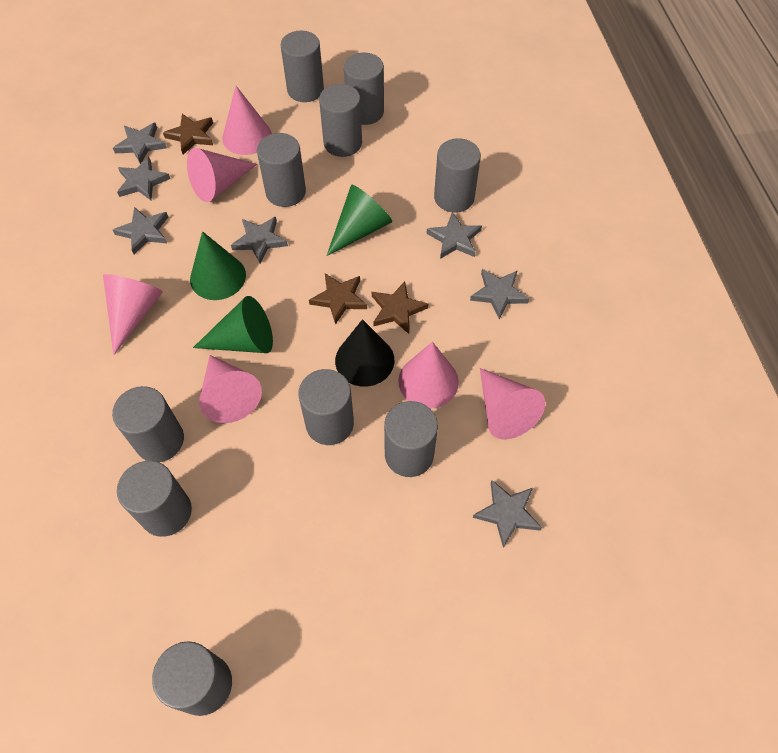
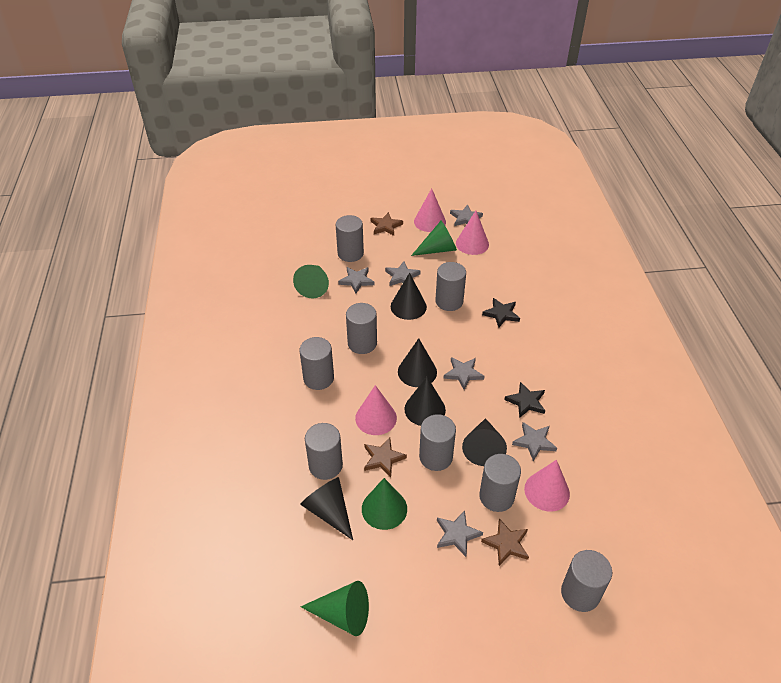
black cone: 1 -> 5
black star: 0 -> 2
green cone: 3 -> 4
grey cylinder: 10 -> 8
grey star: 7 -> 6
pink cone: 6 -> 4

